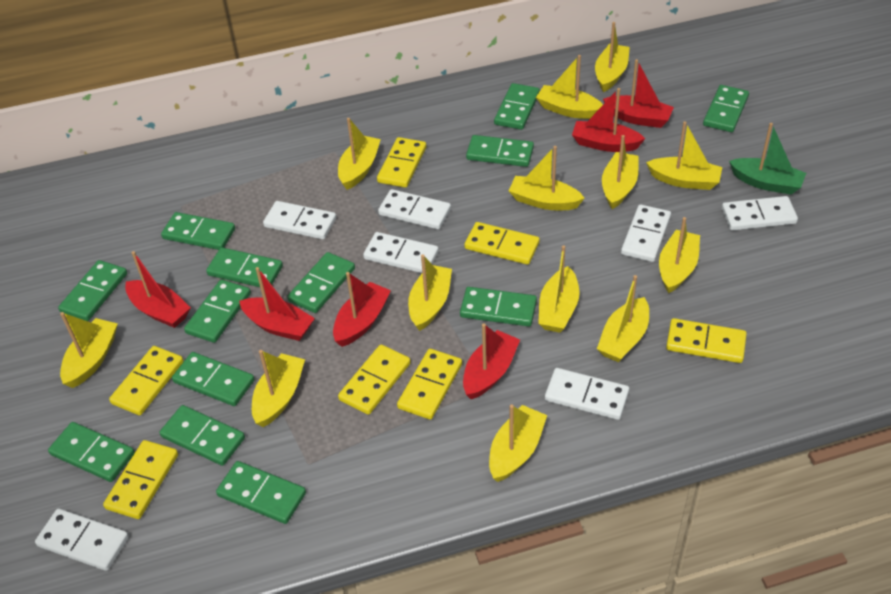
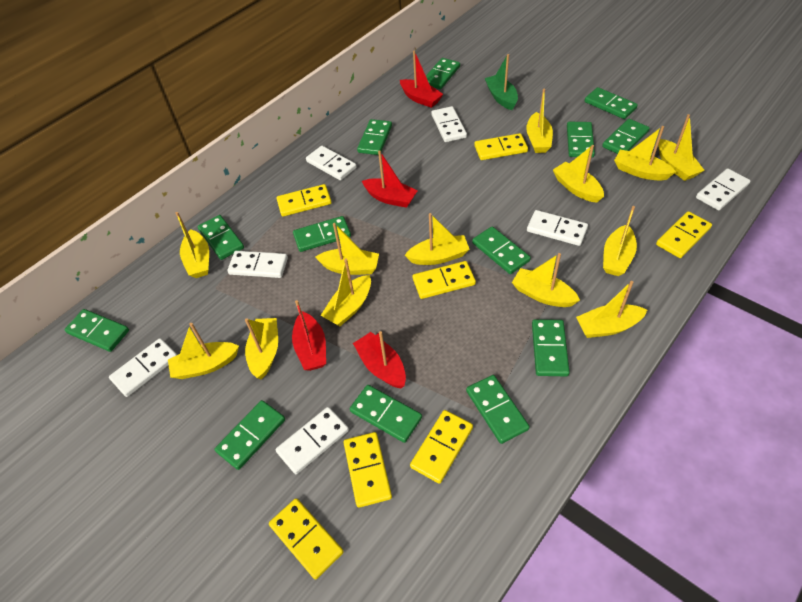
red boat: 6 -> 4

